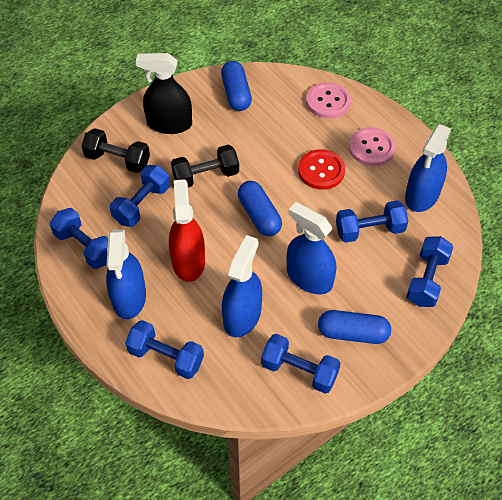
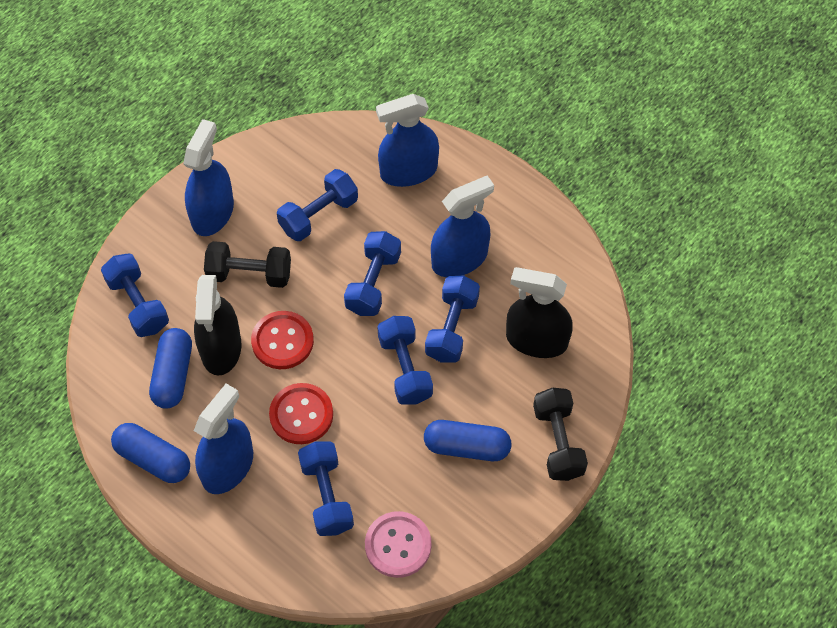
black spray bottle: 1 -> 2
pink button: 2 -> 1
red button: 1 -> 2
red spray bottle: 1 -> 0

